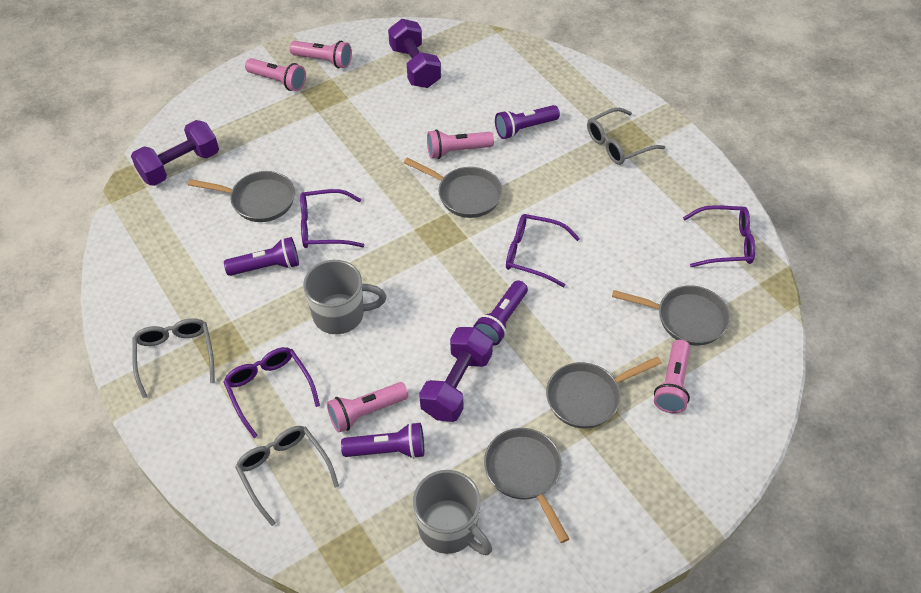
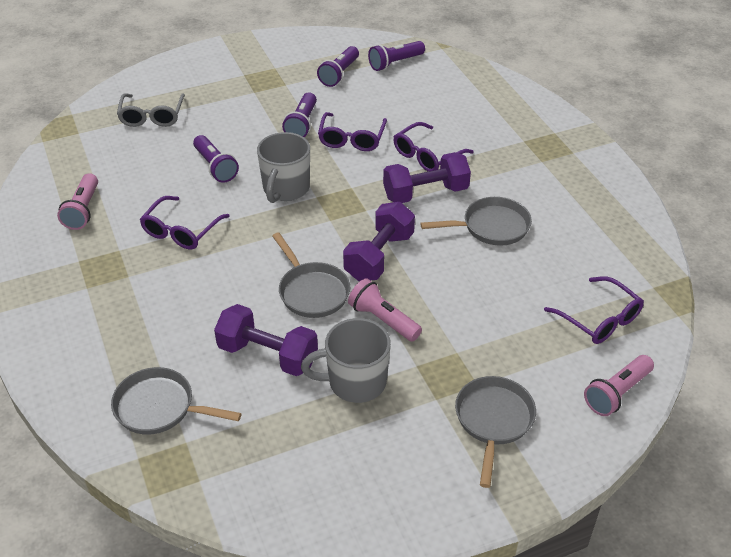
grey glasses: 3 -> 1
grey pan: 5 -> 4
pink flashlight: 5 -> 3

